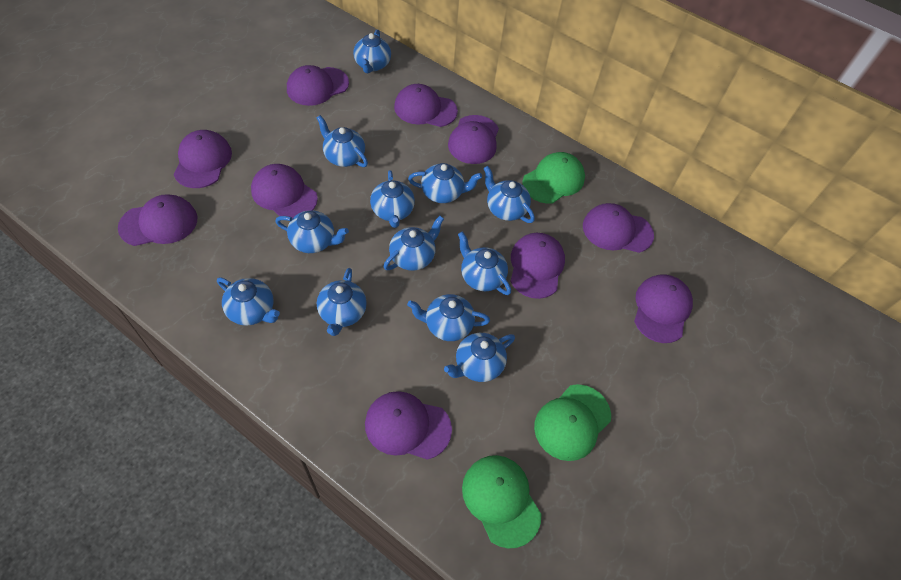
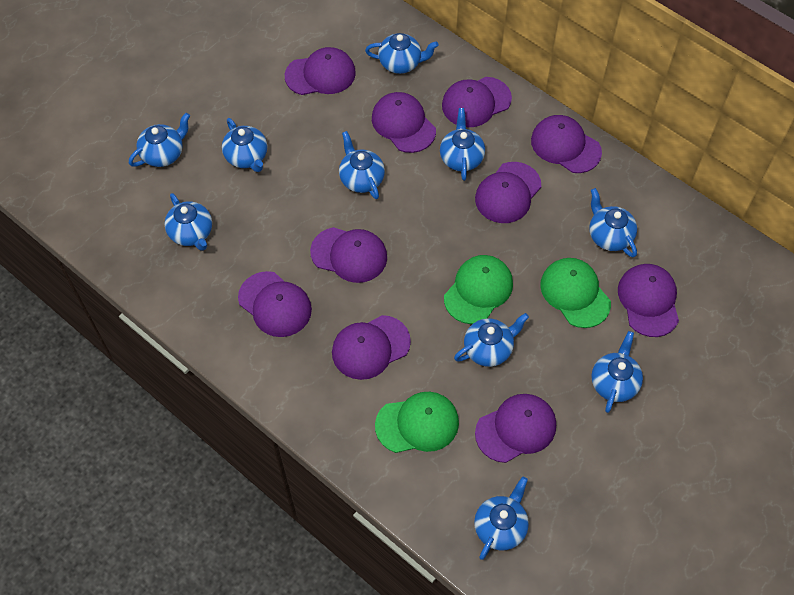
blue teapot: 12 -> 10

